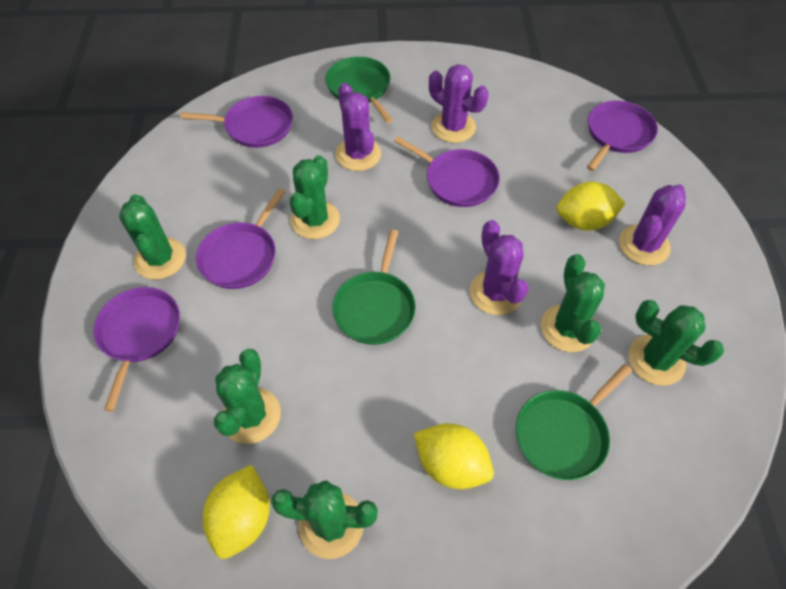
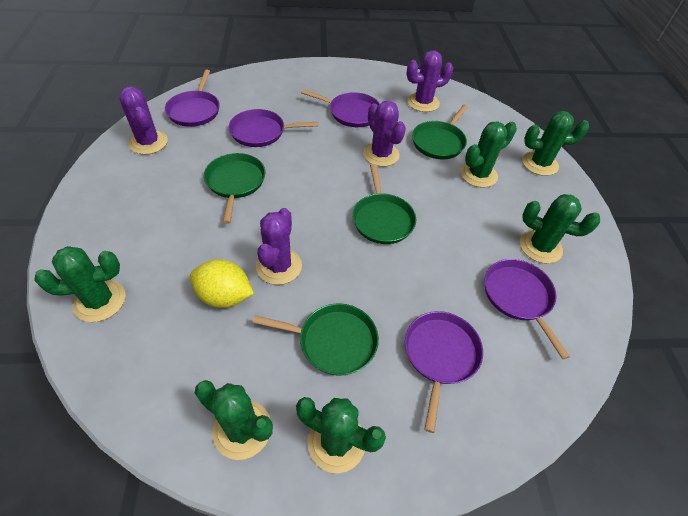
green pan: 3 -> 4
yellow lemon: 3 -> 1

